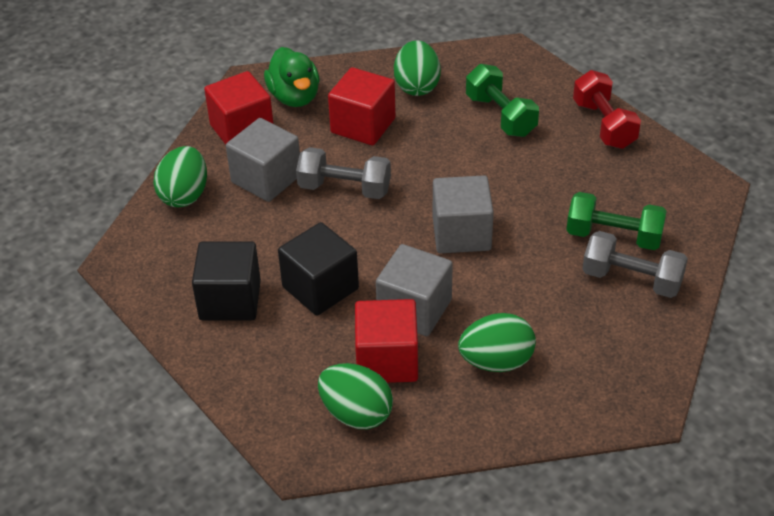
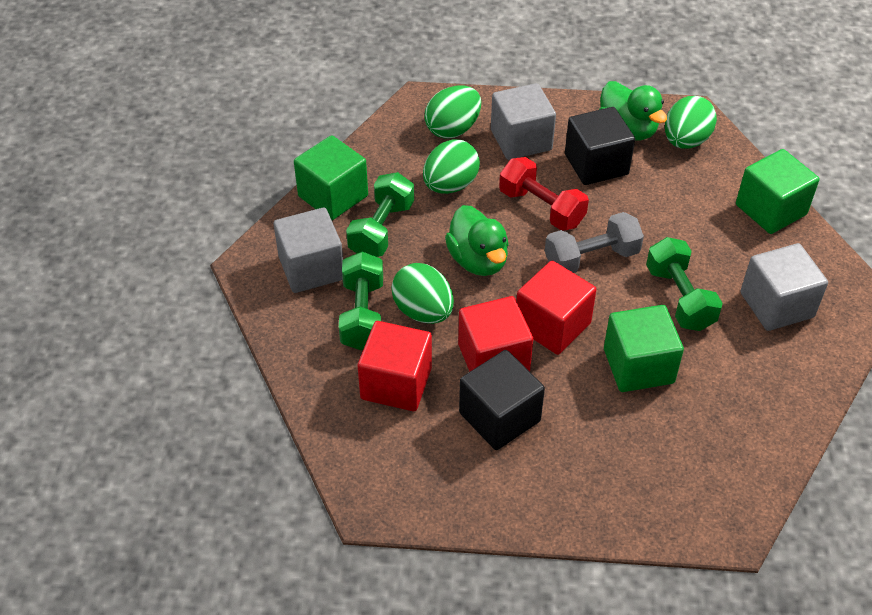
green cube: 0 -> 3
green duck: 1 -> 2
green dumbbell: 2 -> 3
grey dumbbell: 2 -> 1

